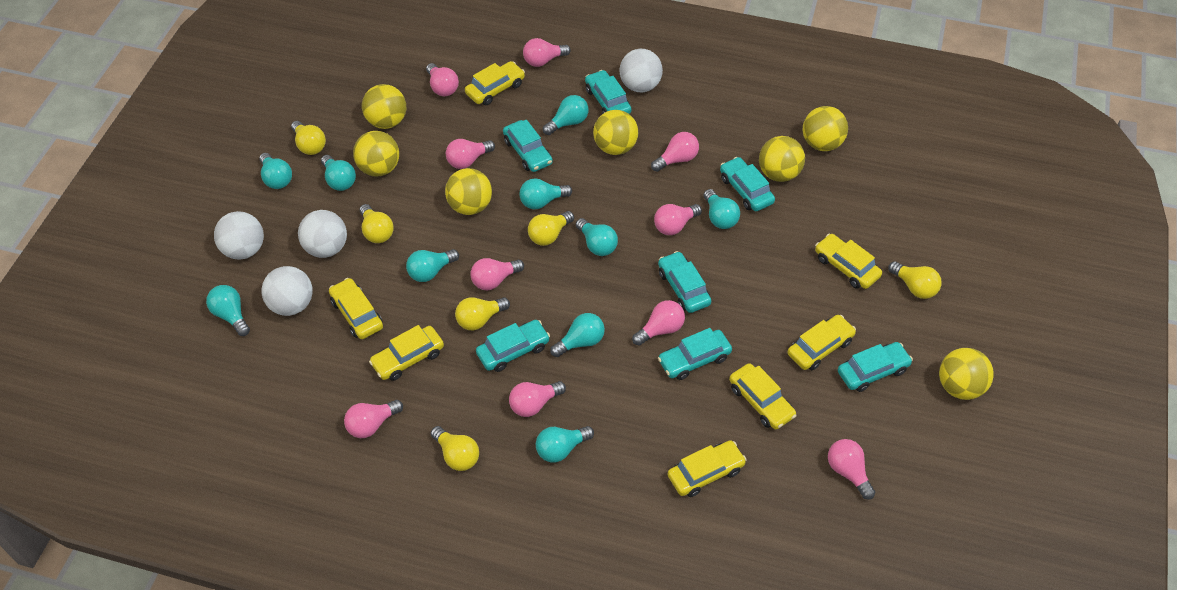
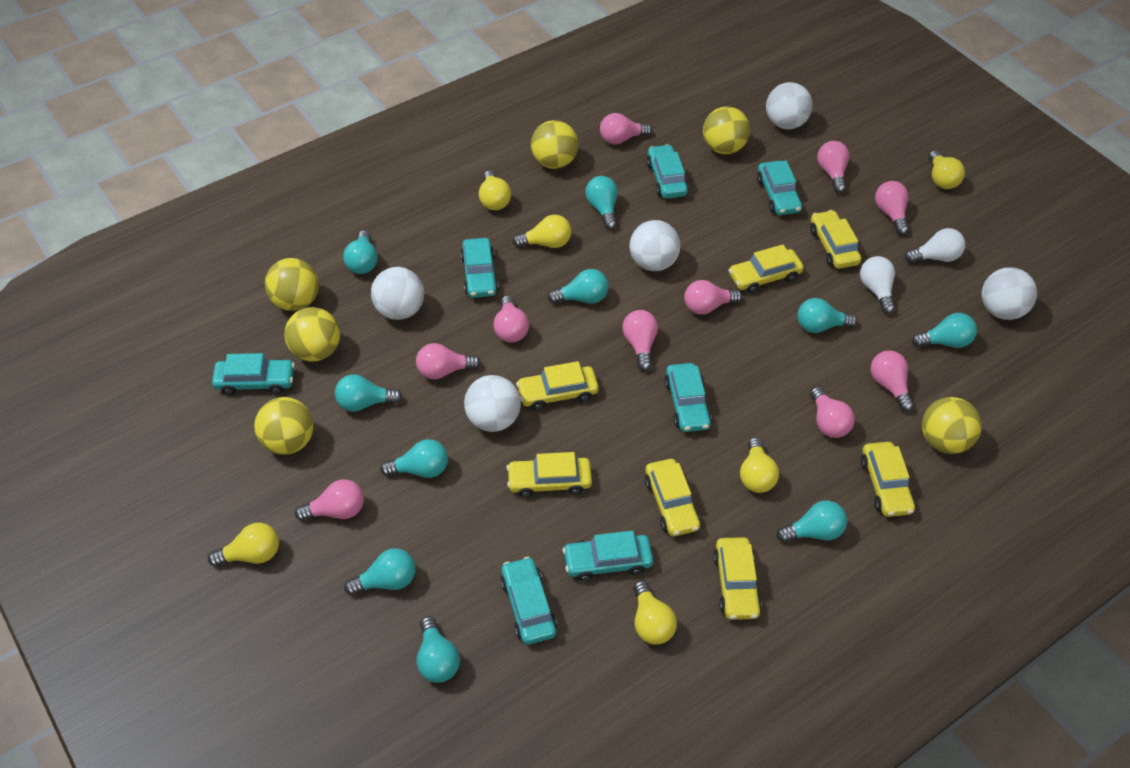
white ball: 4 -> 5
white light bulb: 0 -> 2
yellow ball: 7 -> 6

